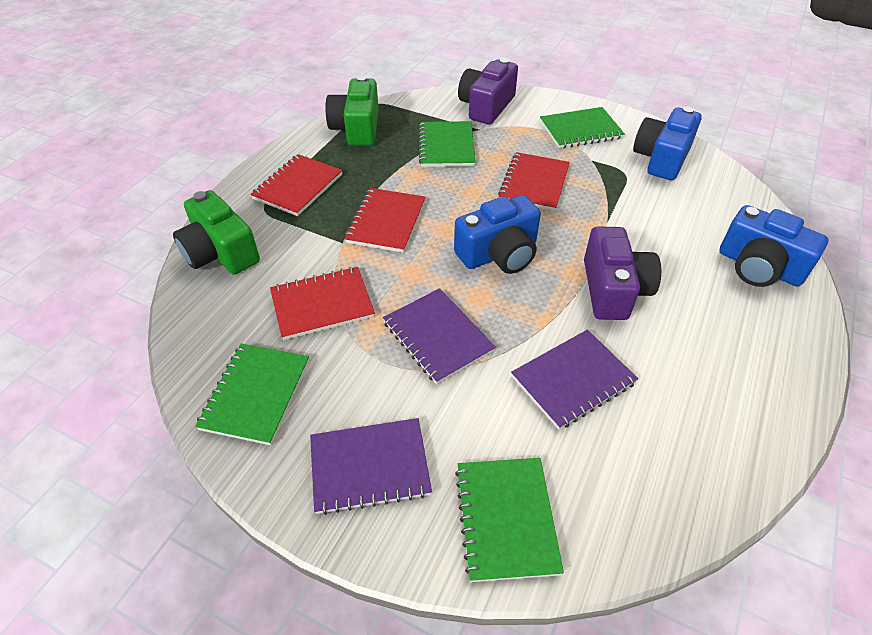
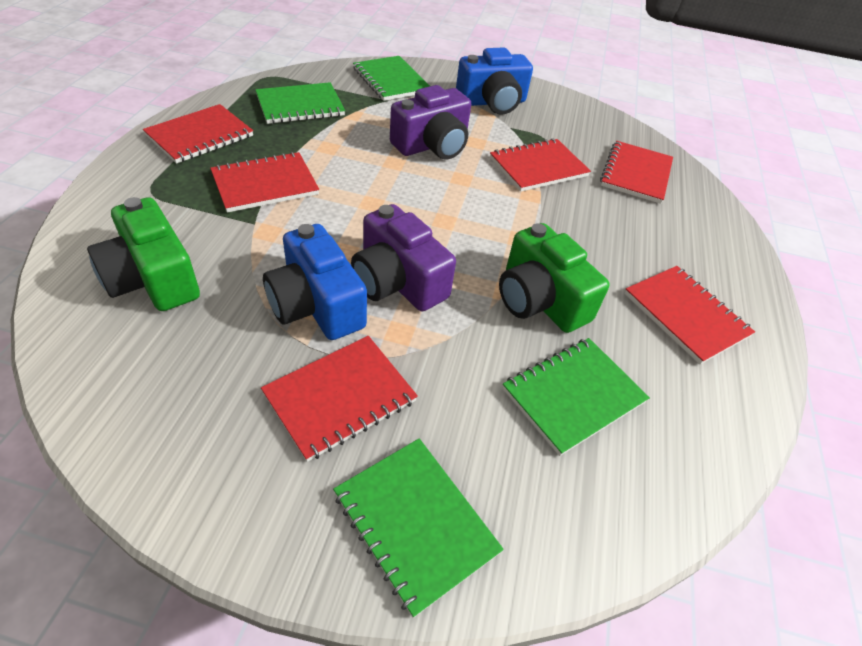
blue camera: 3 -> 2
purple notebook: 3 -> 0
red notebook: 4 -> 6

